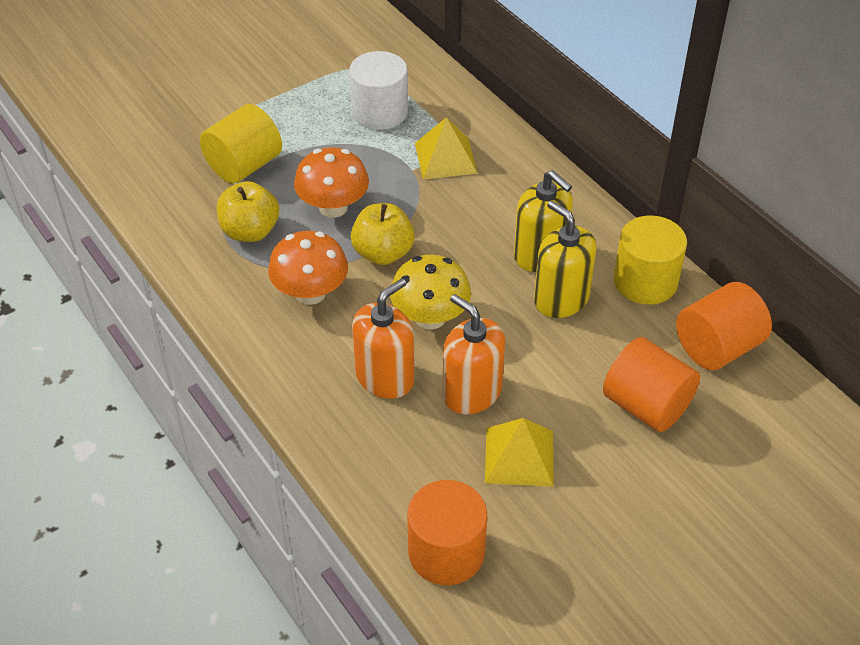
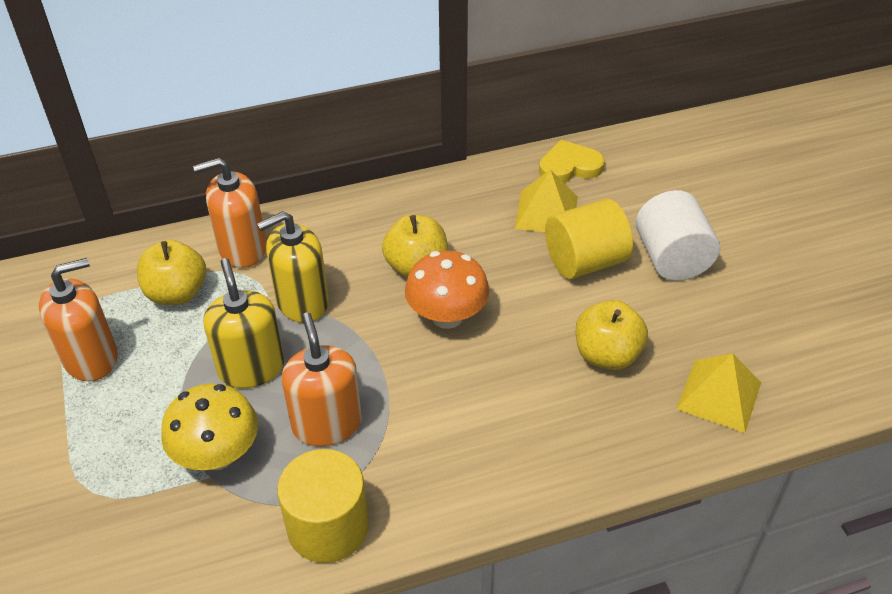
orange cylinder: 3 -> 0
orange mushroom: 2 -> 1
orange soap dispenser: 2 -> 3
yellow apple: 2 -> 3
yellow heart: 0 -> 1

